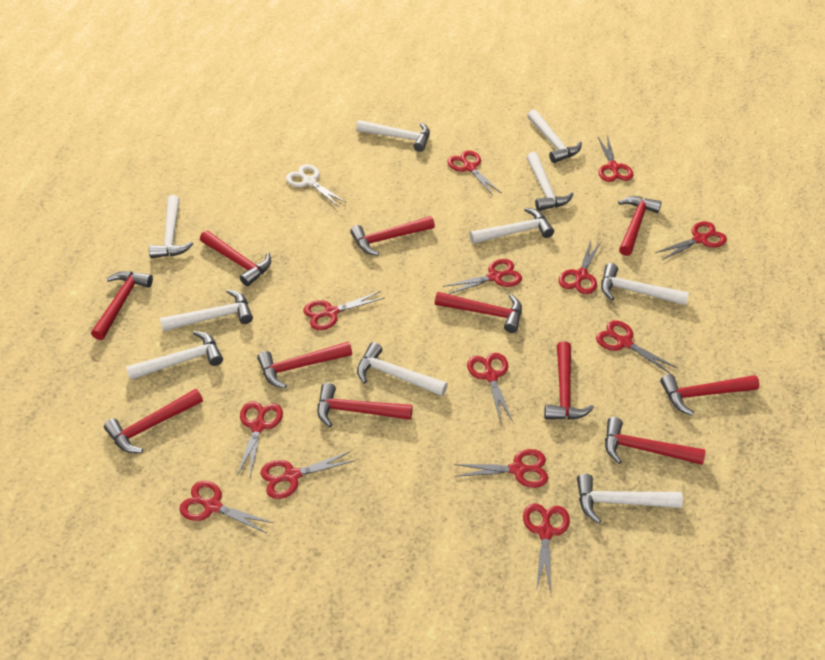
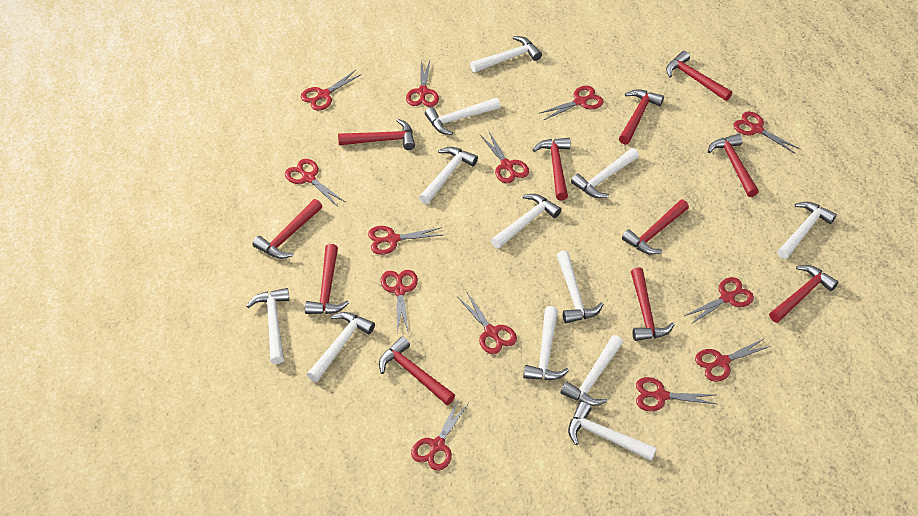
white hammer: 10 -> 12
white scissors: 1 -> 0

